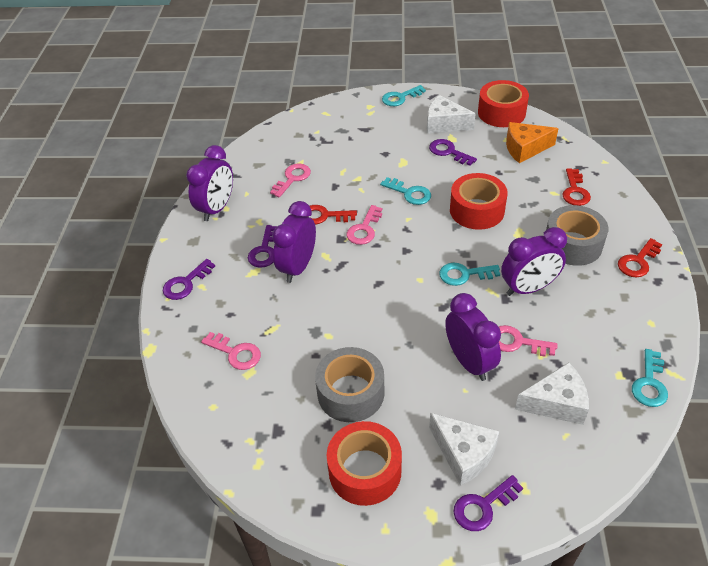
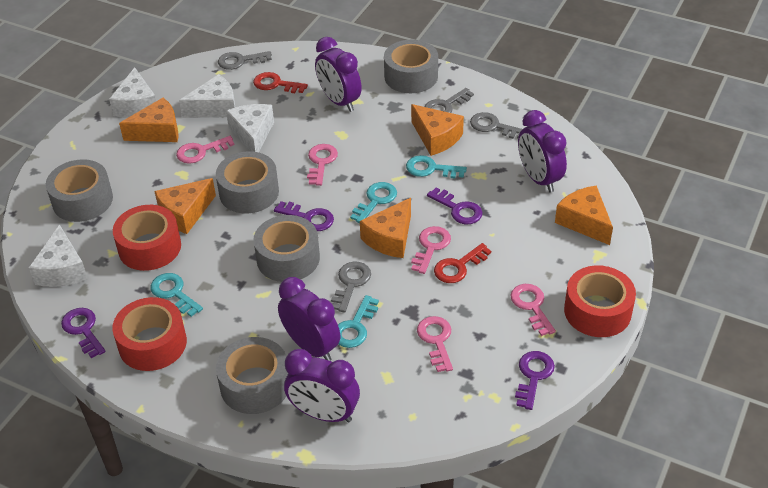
grey key: 0 -> 4
grey tape: 2 -> 5
orange cheese: 1 -> 5
pink key: 4 -> 5
red key: 3 -> 2
white cheese: 3 -> 4

